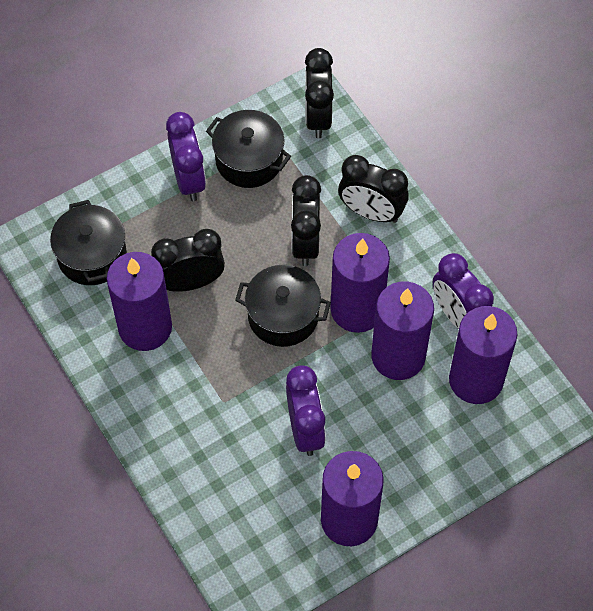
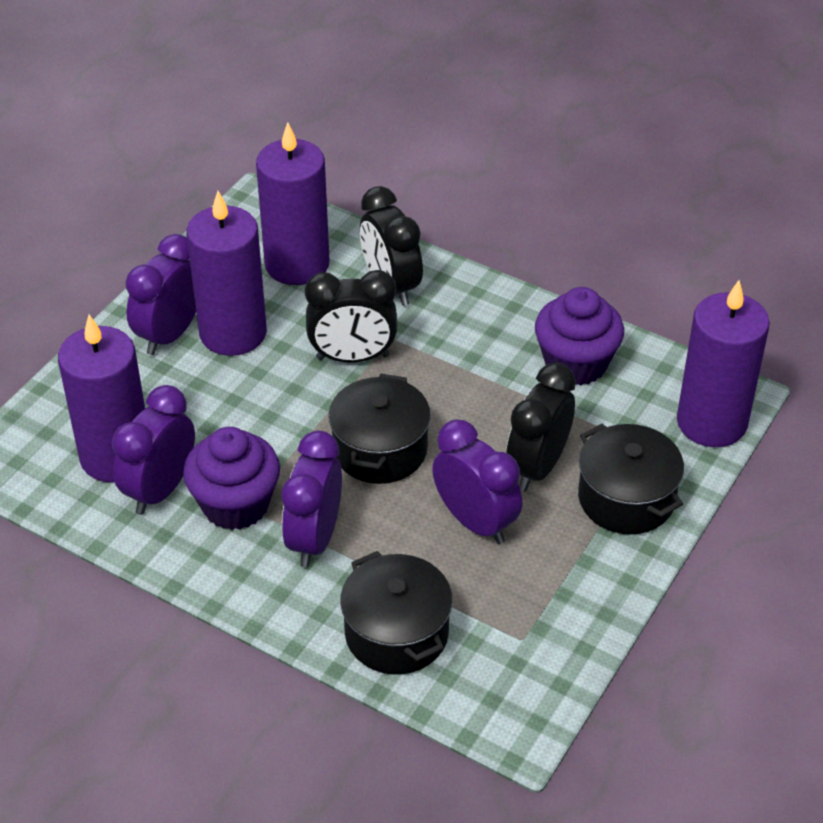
black clock: 4 -> 3
purple candle: 5 -> 4
purple clock: 3 -> 4
purple cupcake: 0 -> 2

